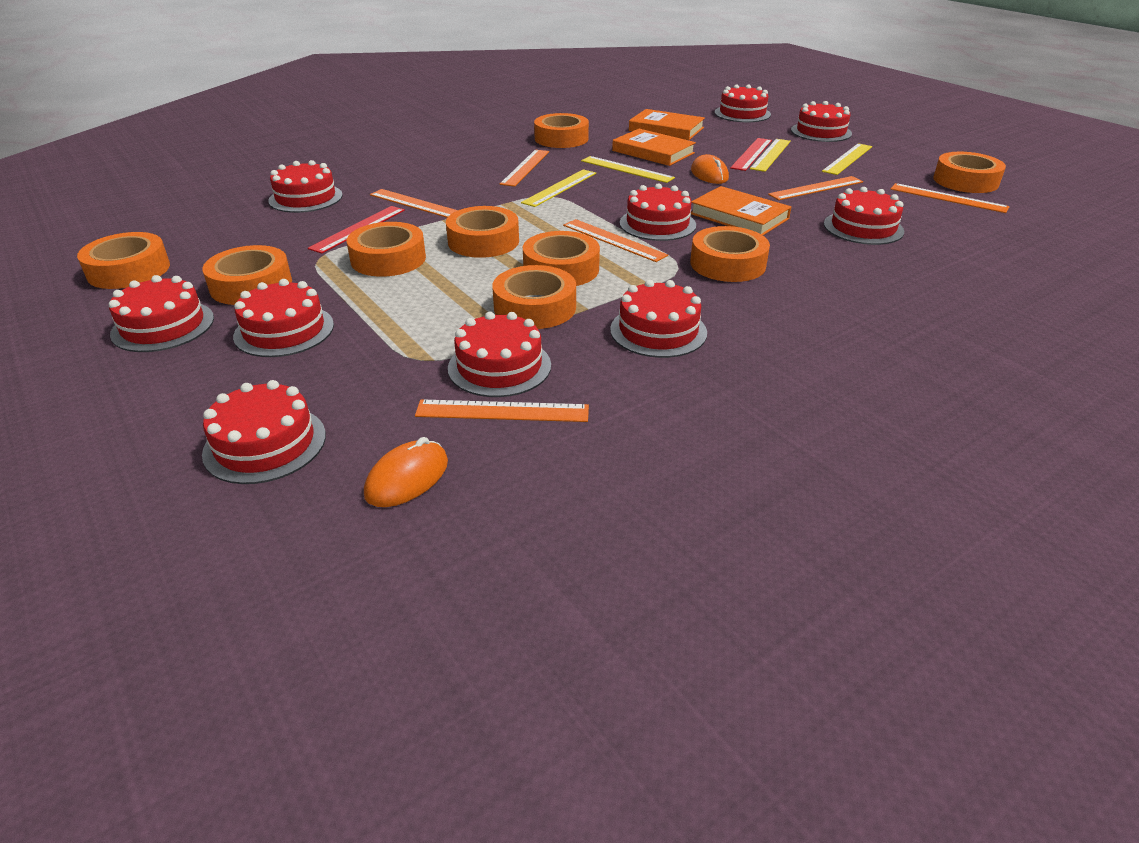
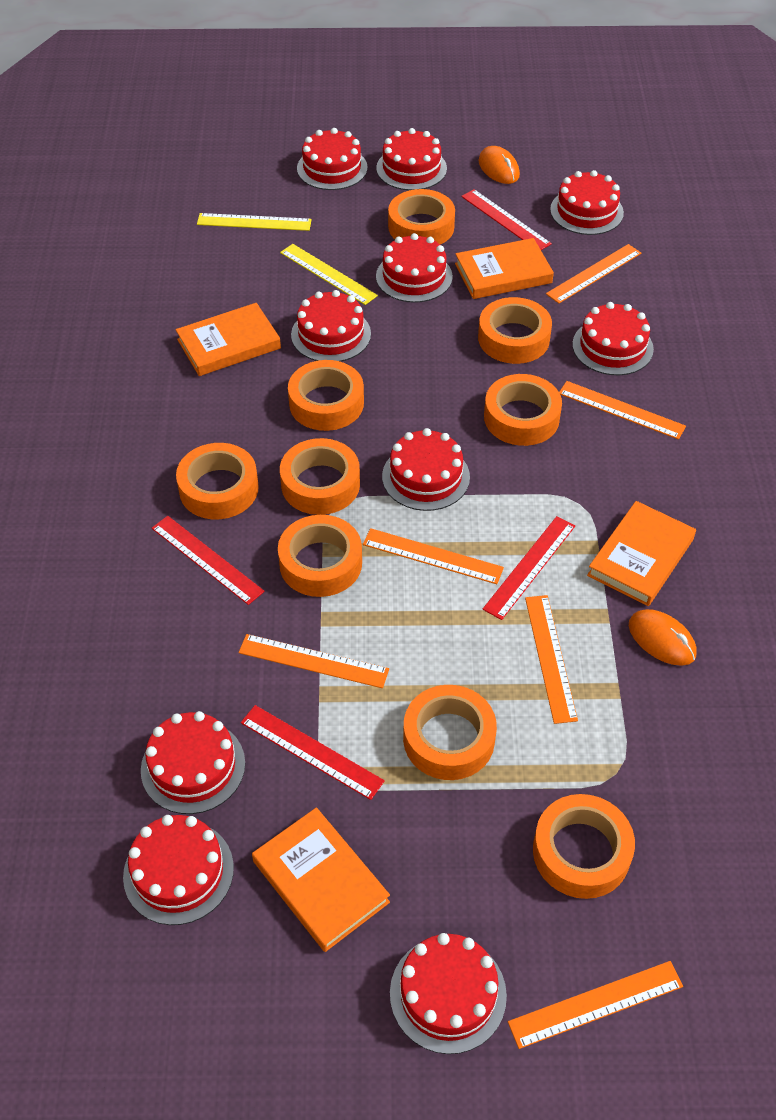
orange book: 3 -> 4
red ruler: 2 -> 4
yellow ruler: 4 -> 2

